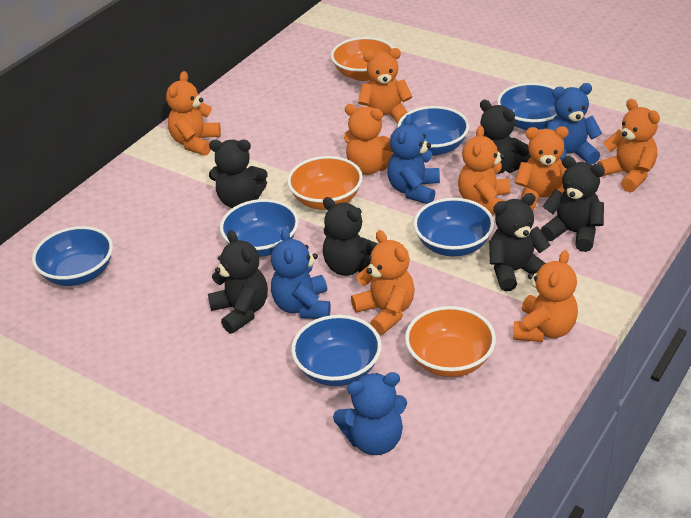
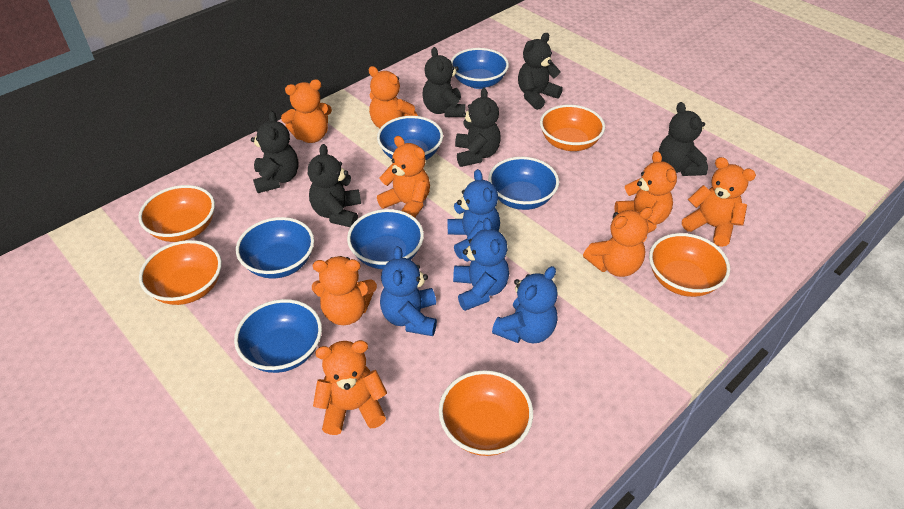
orange bowl: 3 -> 5

